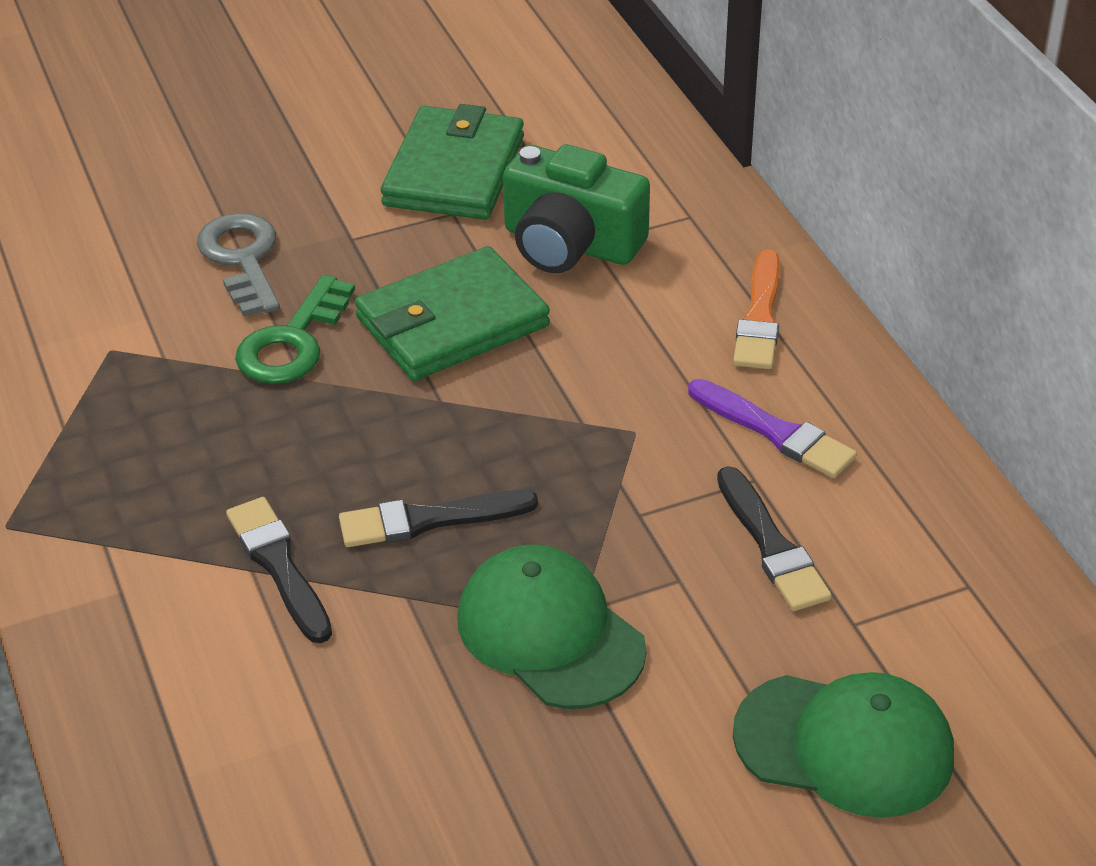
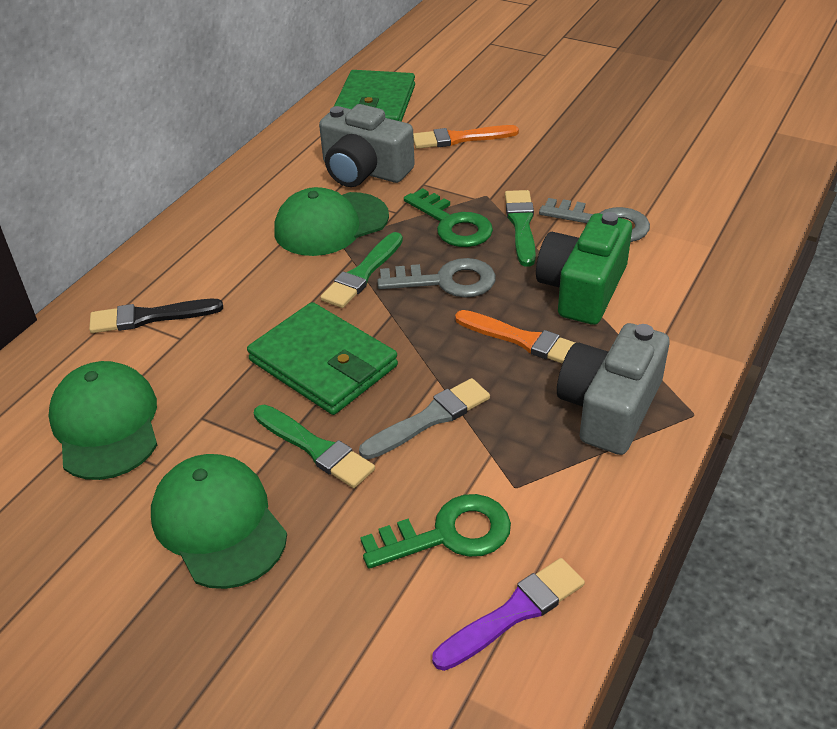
black brush: 3 -> 1
green brush: 0 -> 3
green cap: 2 -> 3
green key: 1 -> 2
grey brush: 0 -> 1
grey camera: 0 -> 2
grey key: 1 -> 2
orange brush: 1 -> 2

